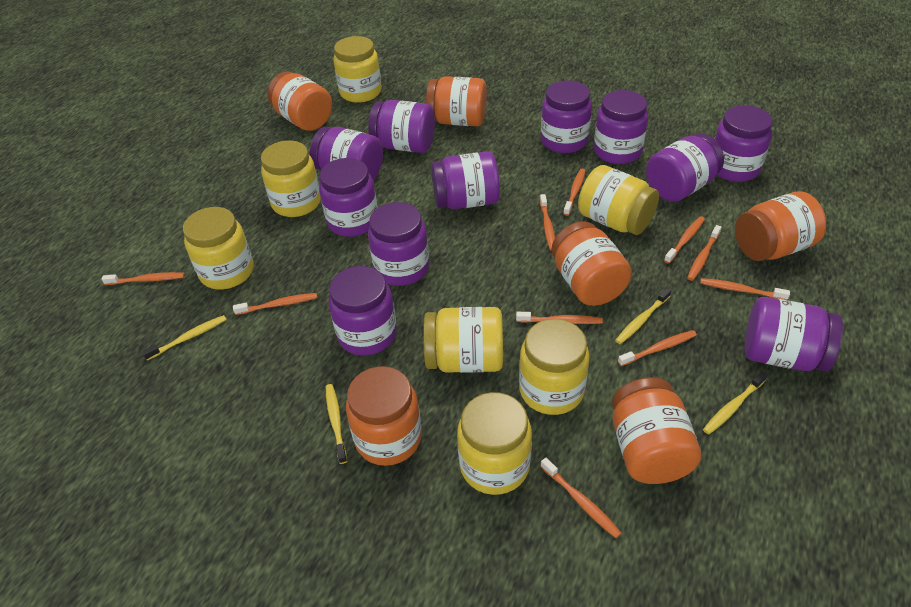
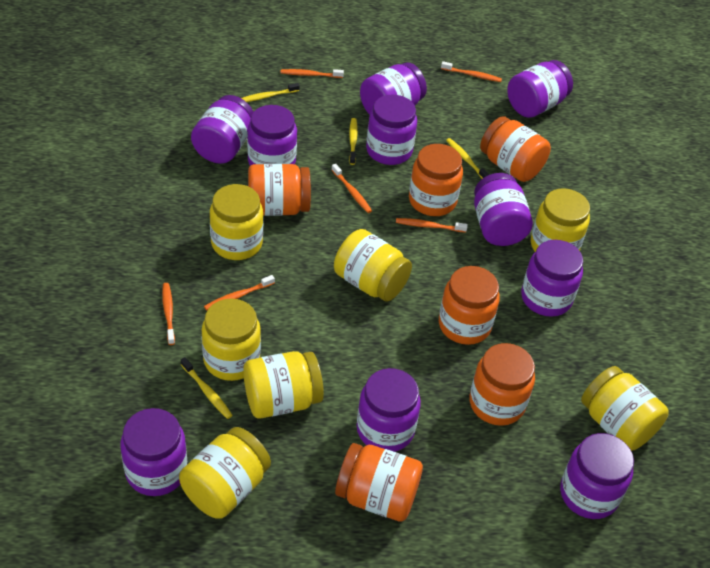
orange toothbrush: 10 -> 6
purple jar: 11 -> 10

